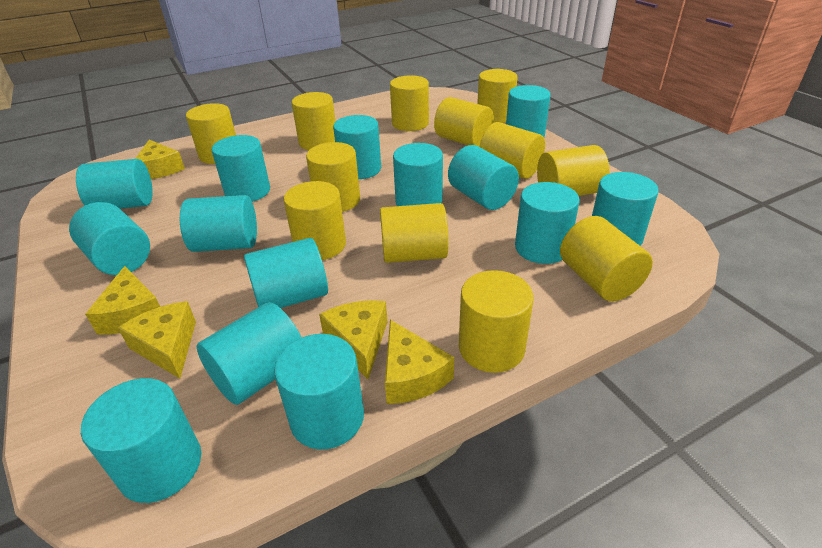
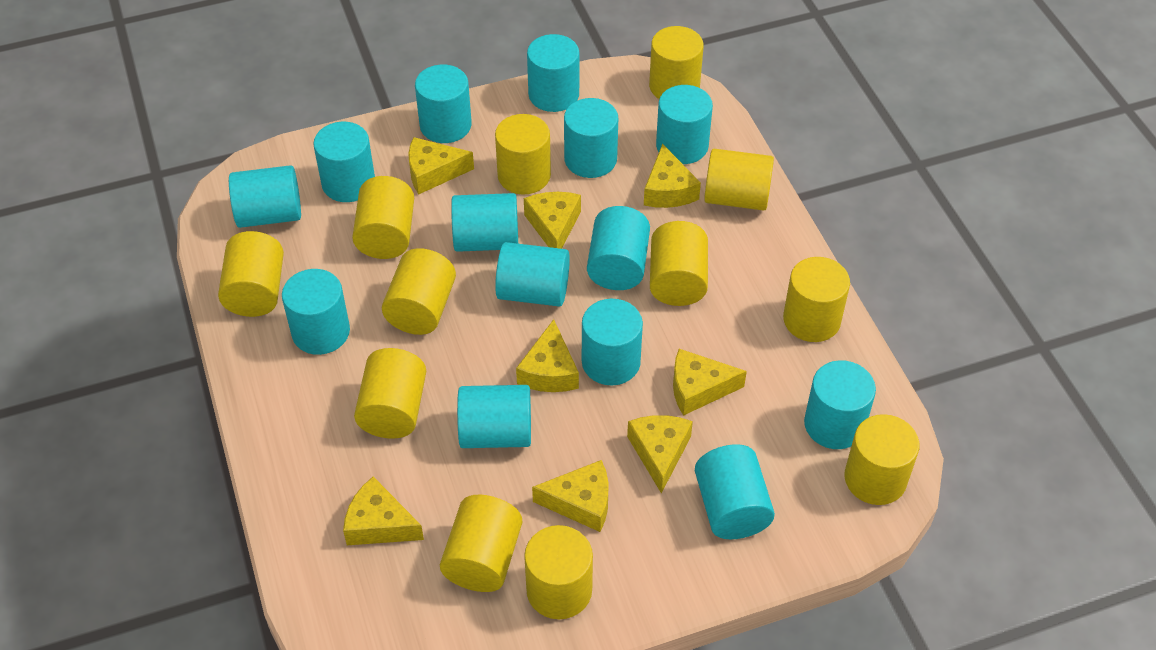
yellow cheese: 5 -> 8

